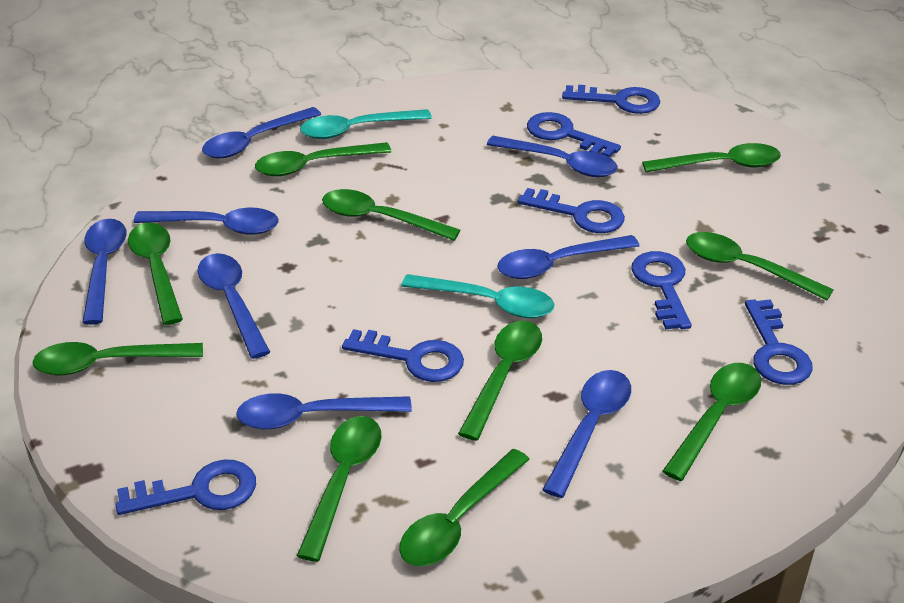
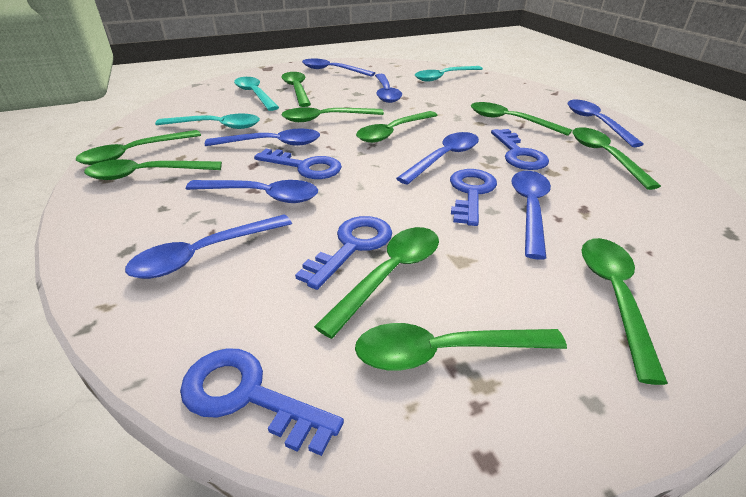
blue key: 7 -> 5
turquoise spoon: 2 -> 3

